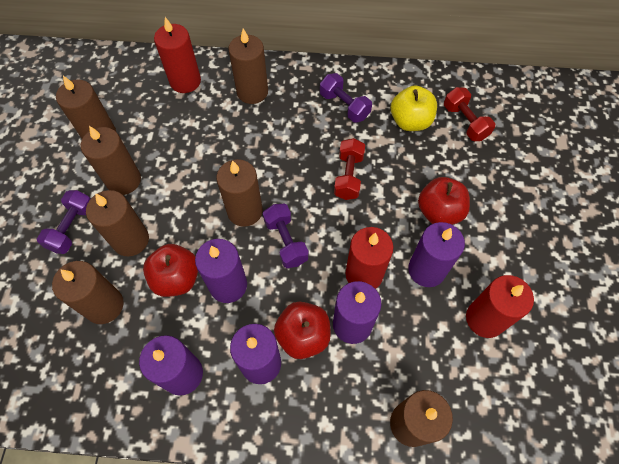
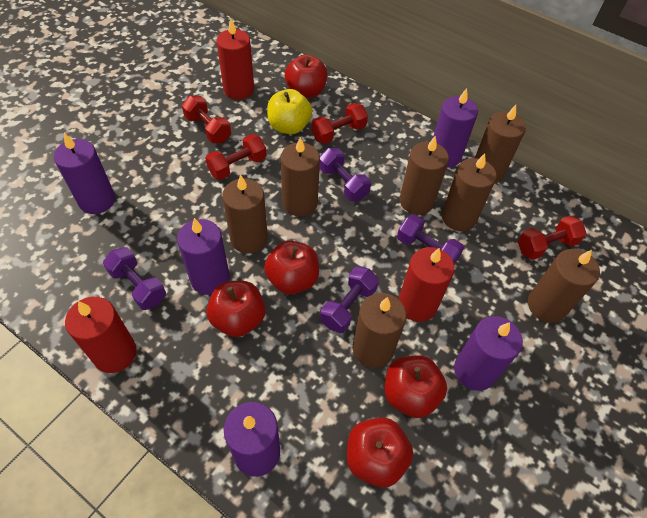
purple dumbbell: 3 -> 4
red apple: 3 -> 5
red dumbbell: 2 -> 4

